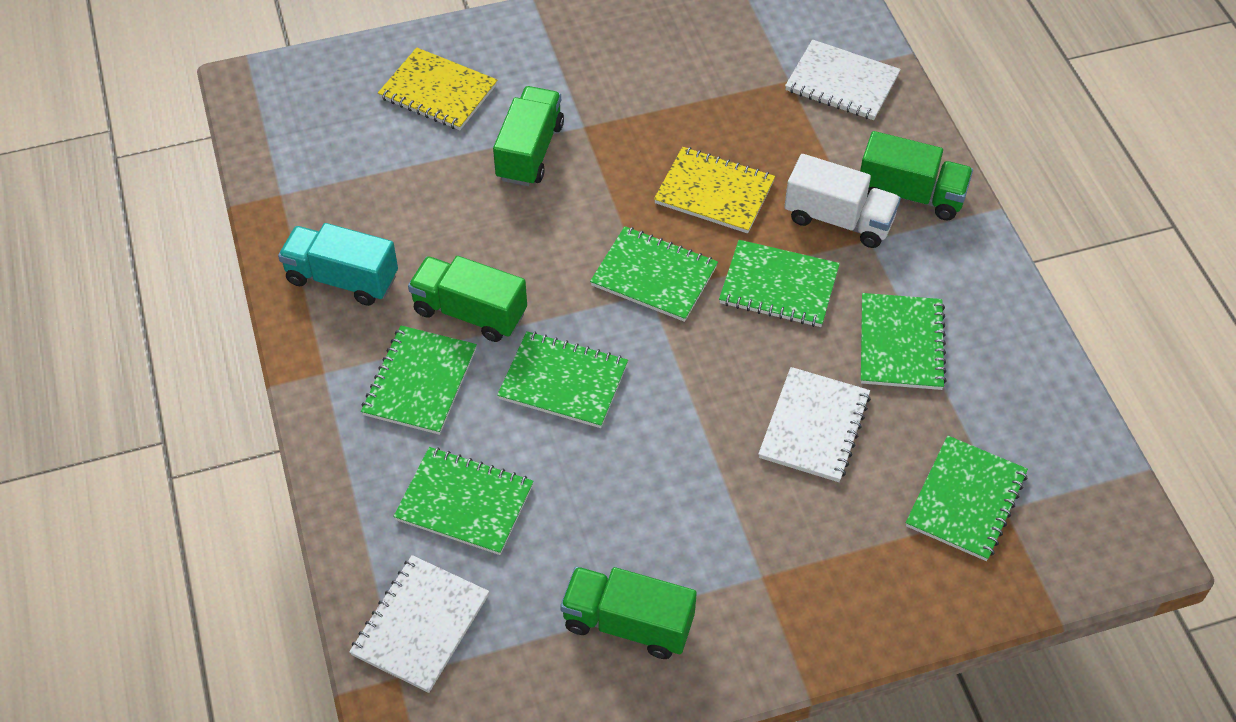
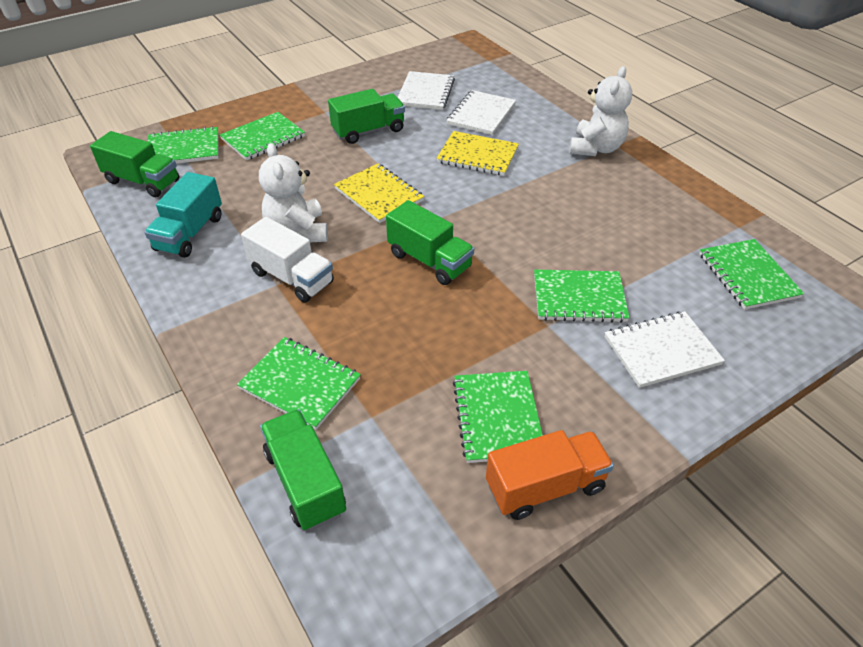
green notebook: 7 -> 6
orange truck: 0 -> 1
white teddy bear: 0 -> 2

